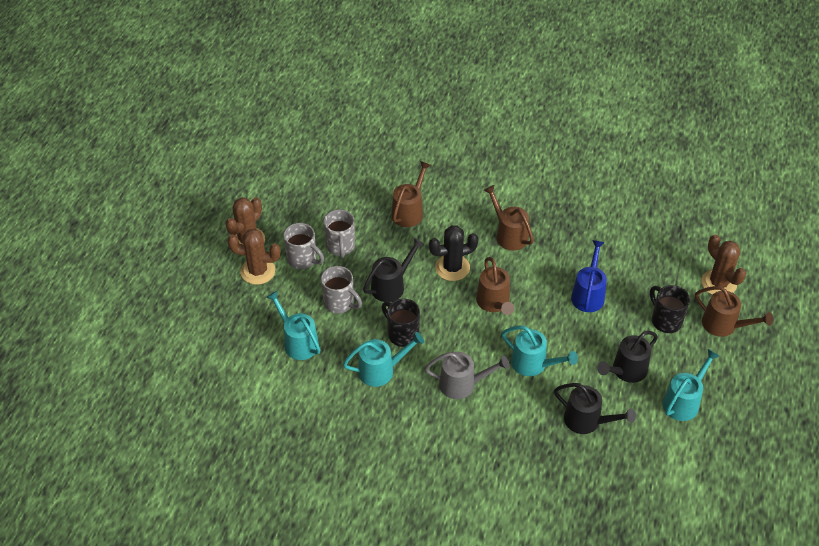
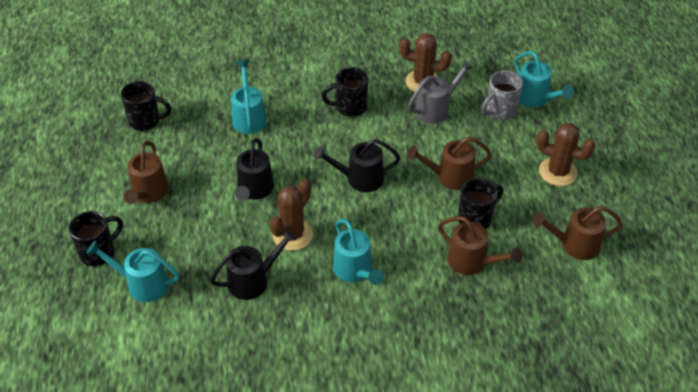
black cactus: 1 -> 0
black mug: 2 -> 4
blue watering can: 1 -> 0
grey mug: 3 -> 1

